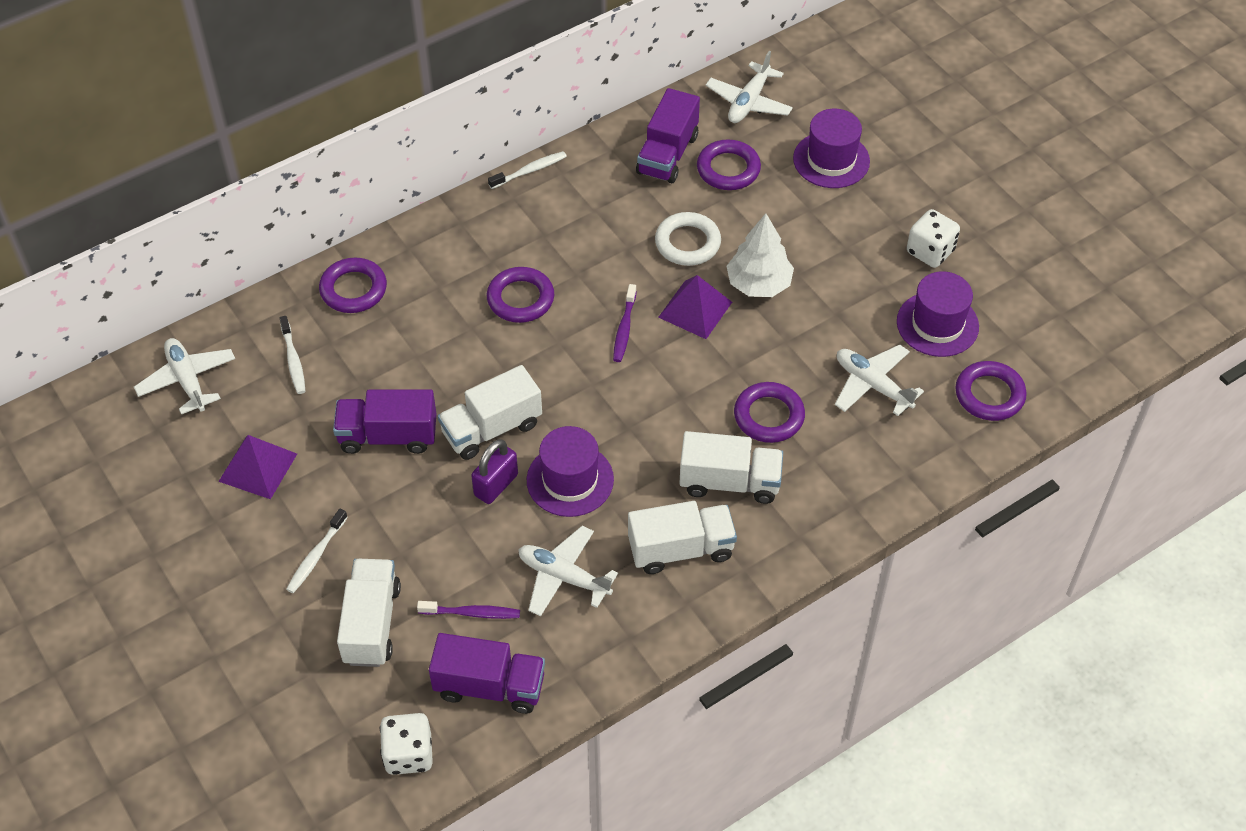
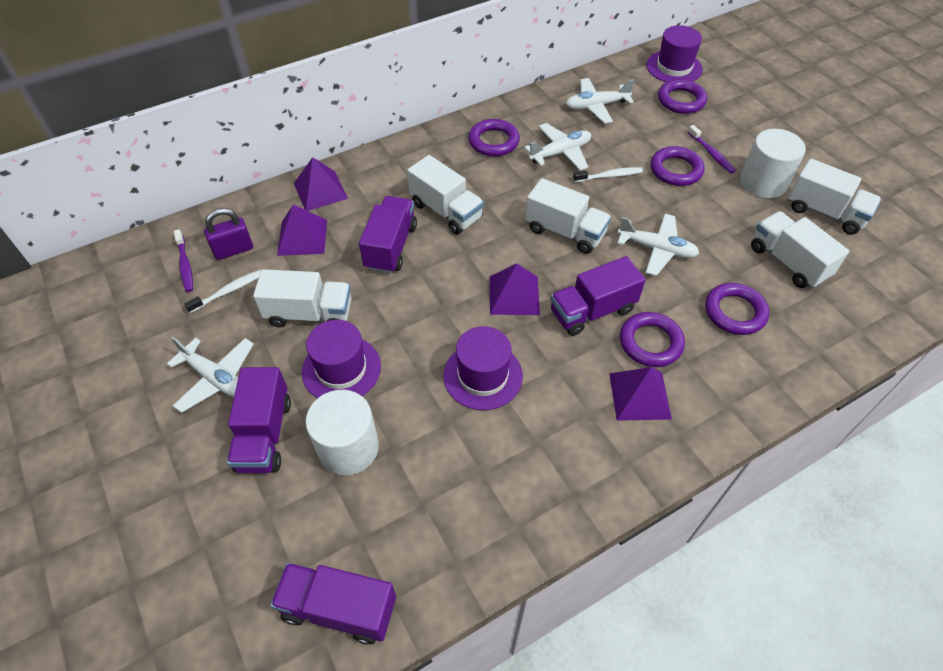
purple pyramid: 2 -> 4
purple truck: 3 -> 4
white cylinder: 0 -> 2
white dice: 2 -> 0
white ring: 1 -> 0
white toothbrush: 3 -> 2
white tree: 1 -> 0
white truck: 4 -> 5

